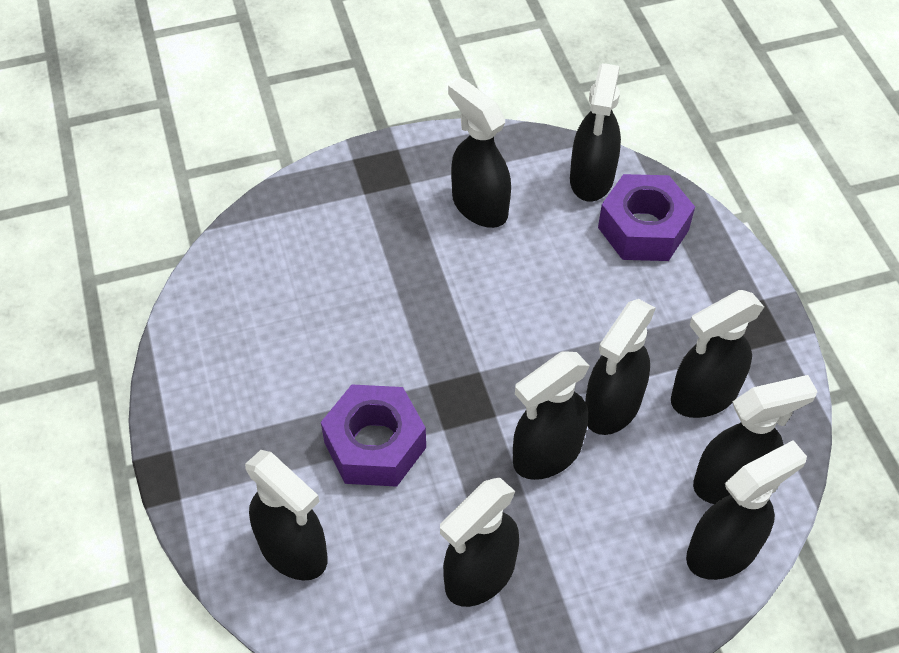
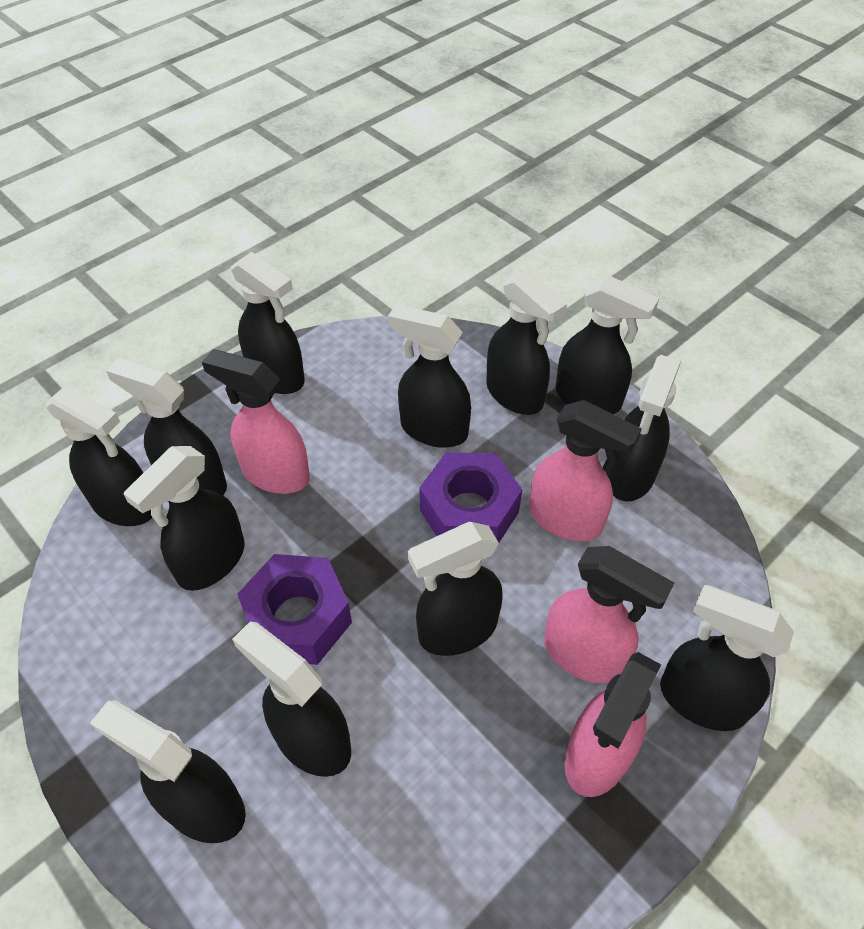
black spray bottle: 9 -> 12
pink spray bottle: 0 -> 4

